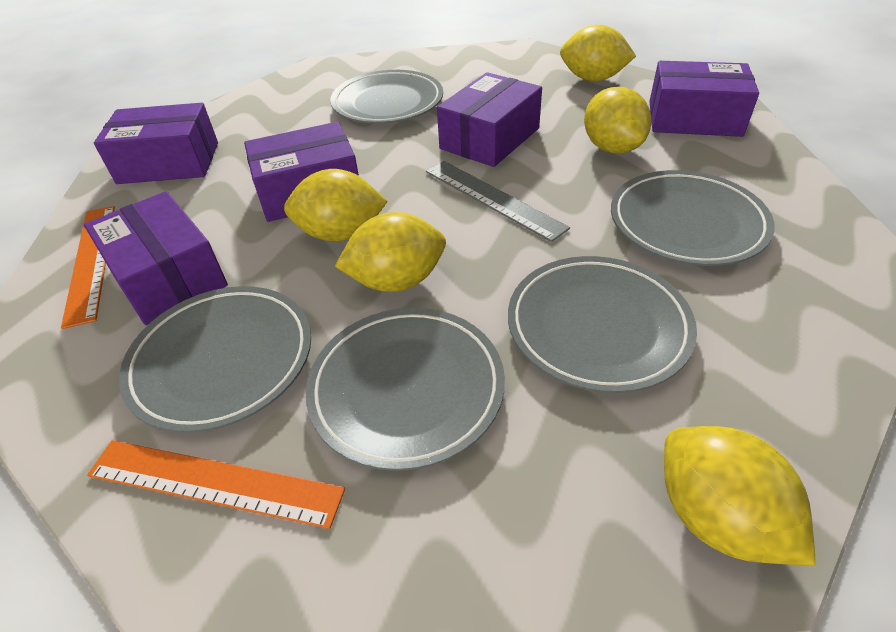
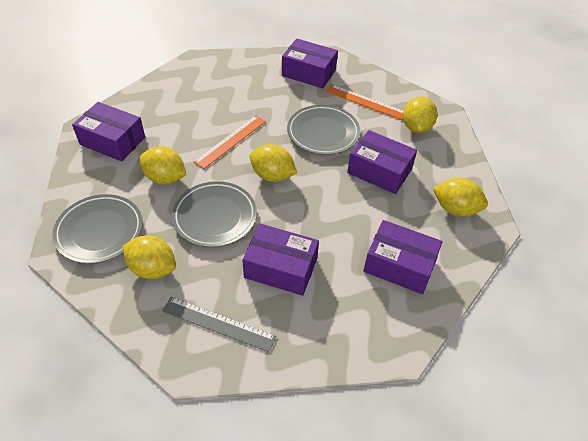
grey plate: 5 -> 3

